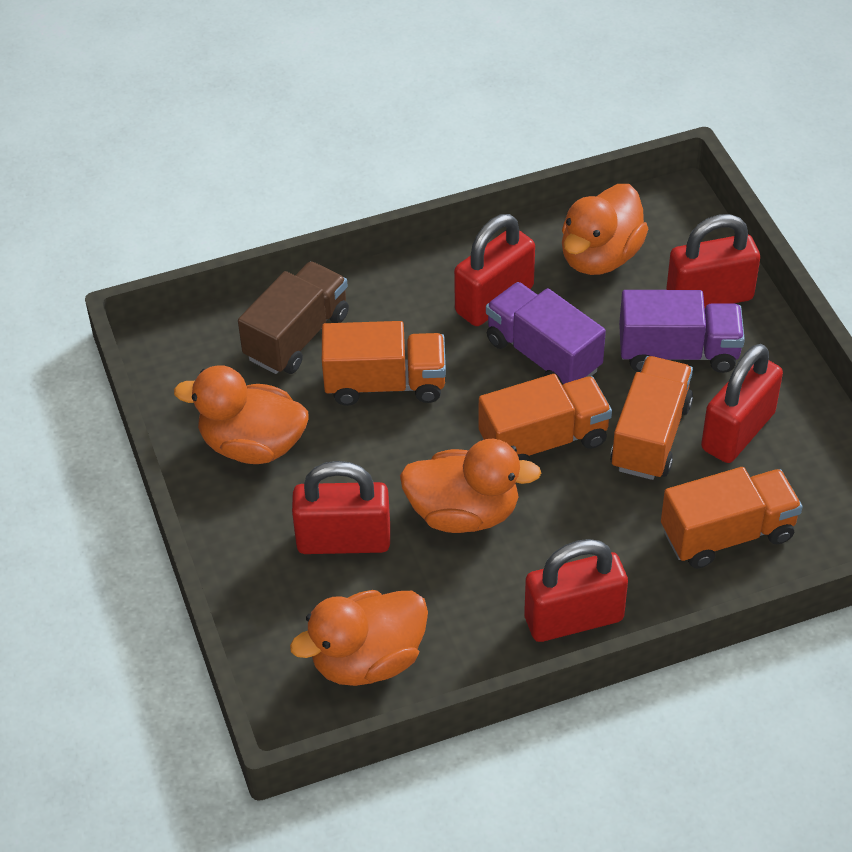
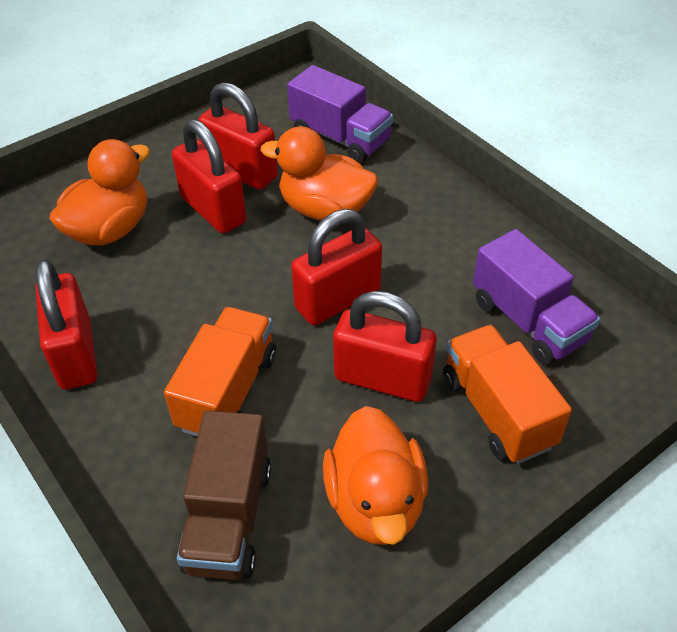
orange duck: 4 -> 3
orange truck: 4 -> 2

